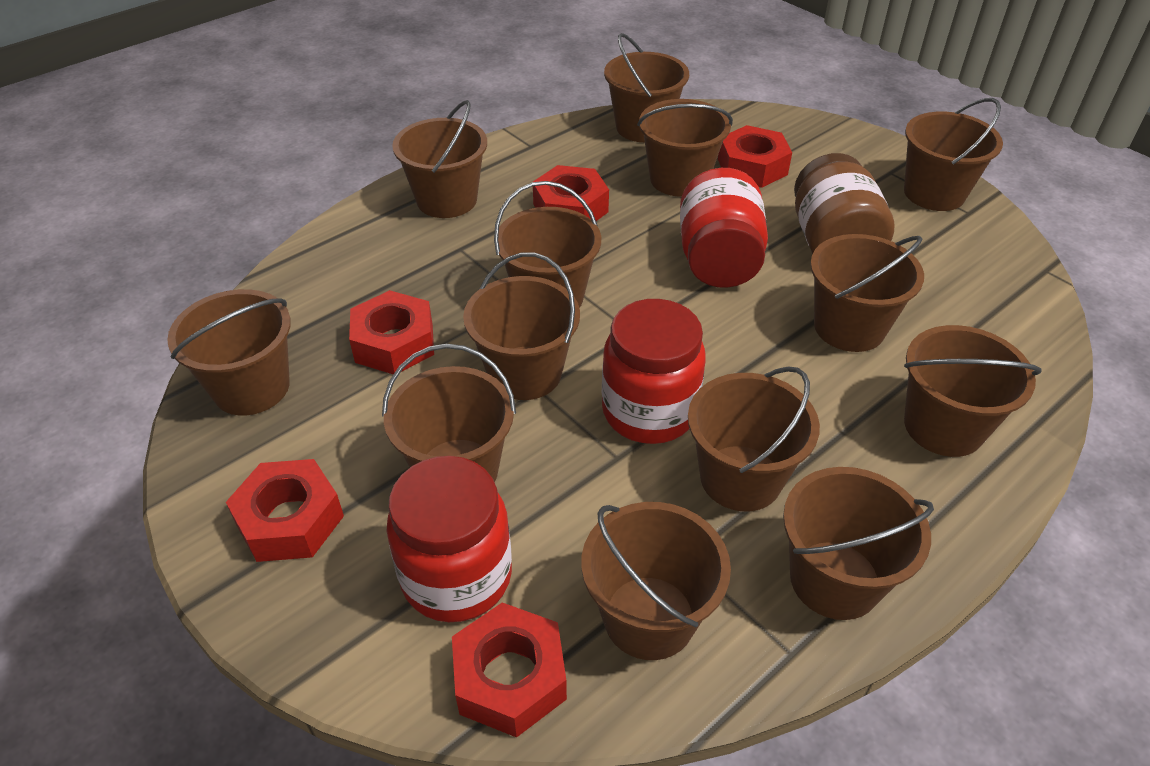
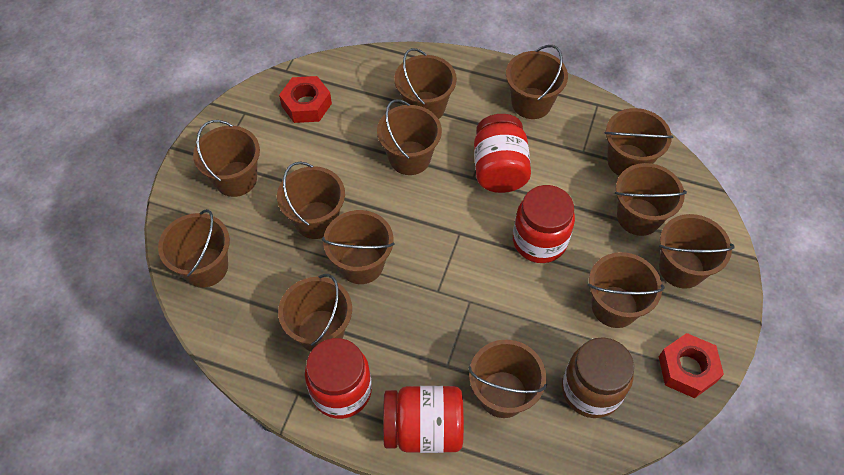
red jar: 3 -> 4
red nut: 5 -> 2

